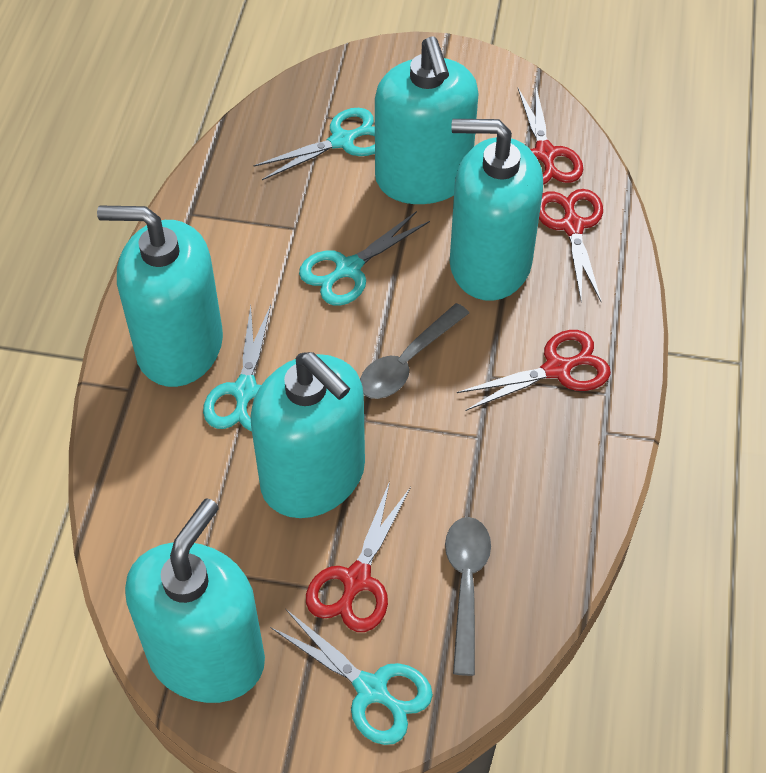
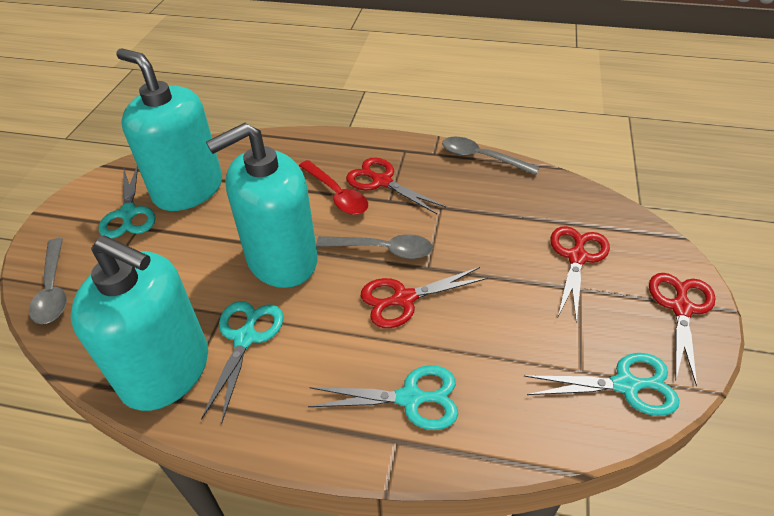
grey spoon: 2 -> 3
red spoon: 0 -> 1
turquoise soap dispenser: 5 -> 3

